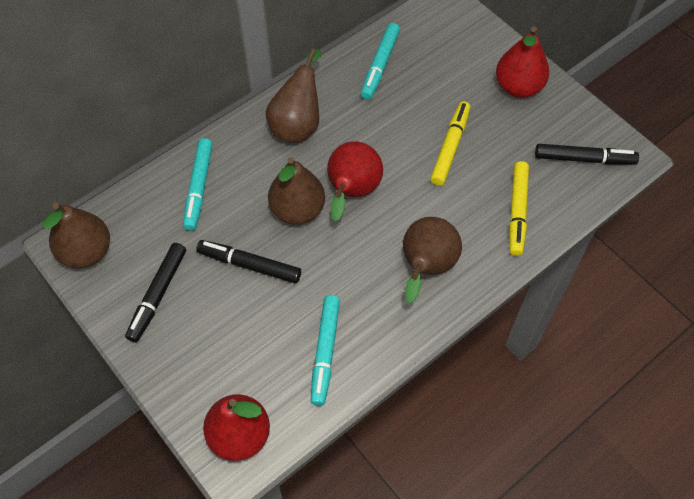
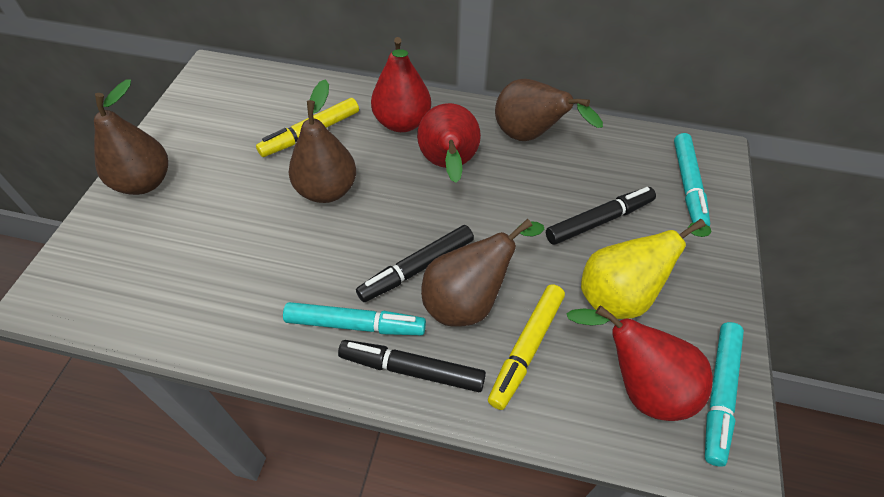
yellow pear: 0 -> 1

